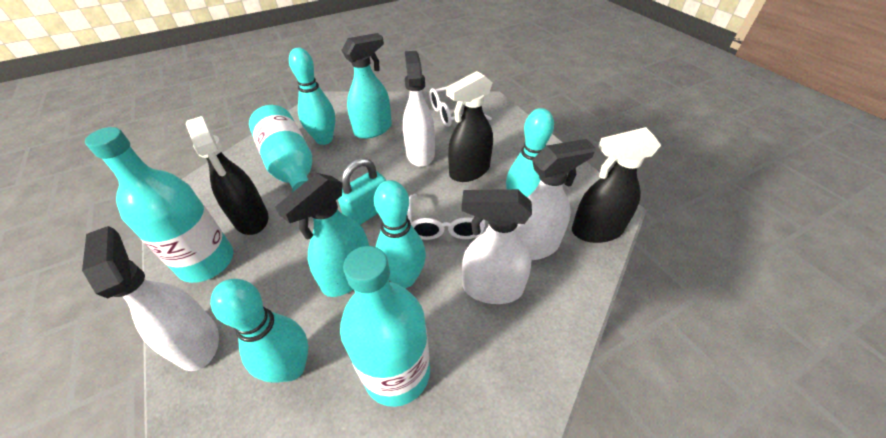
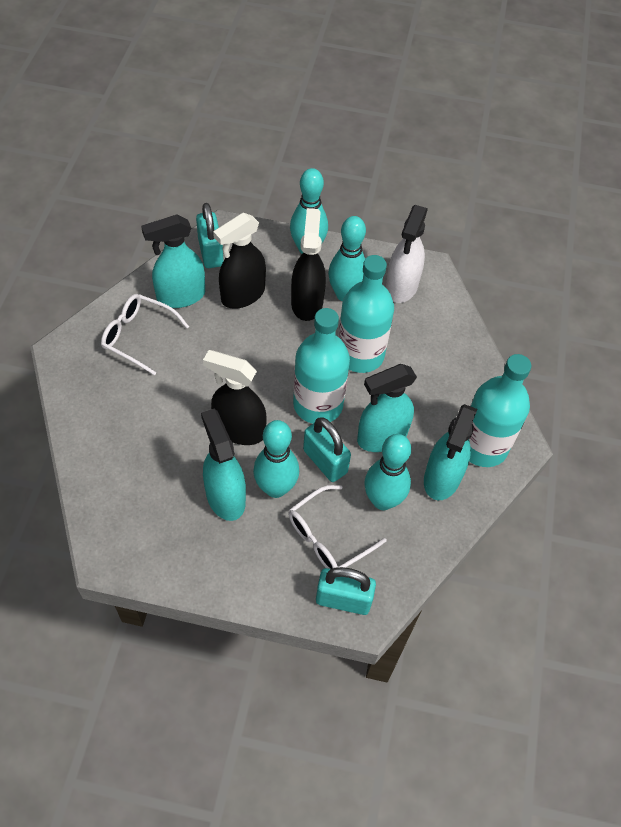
turquoise padlock: 1 -> 3
turquoise spray bottle: 2 -> 4
white spray bottle: 4 -> 1

